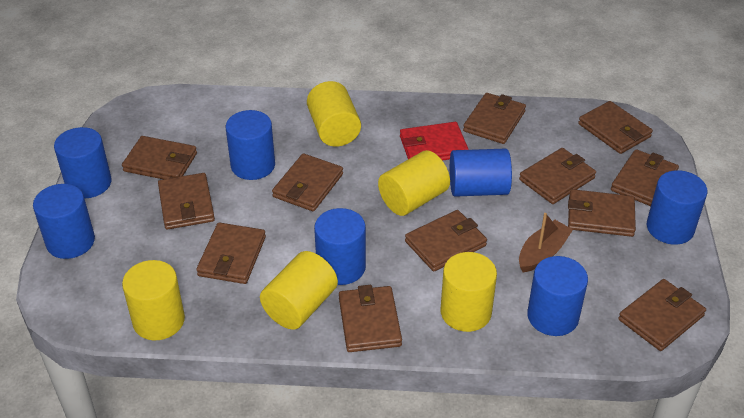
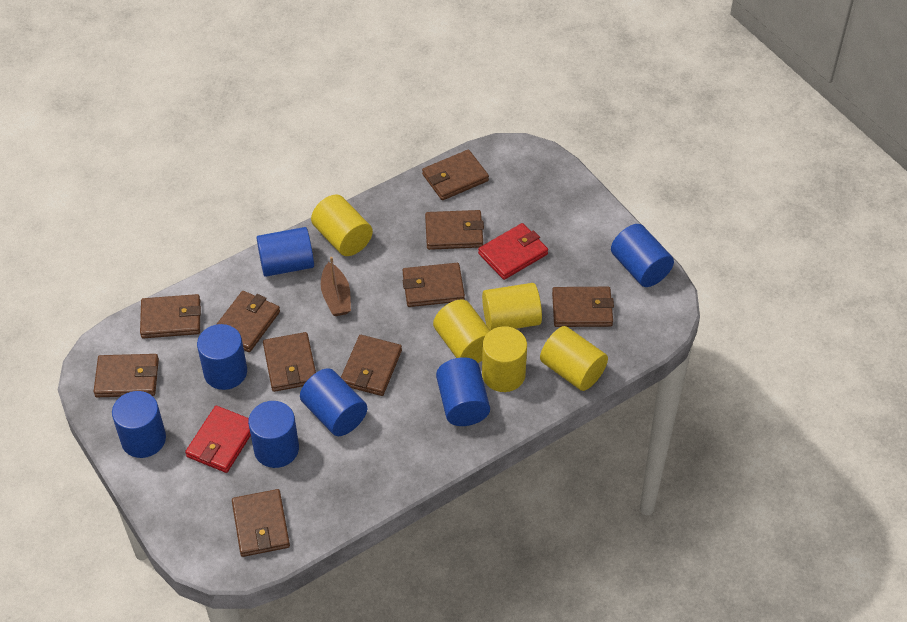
brown wallet: 12 -> 10
red wallet: 1 -> 2

